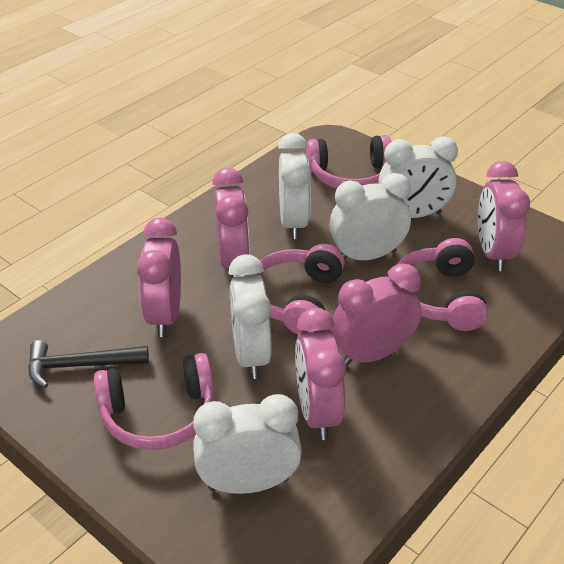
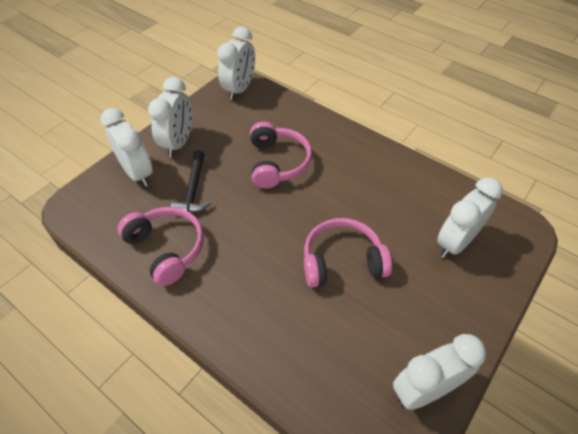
pink clock: 5 -> 0
pink headphones: 4 -> 3

